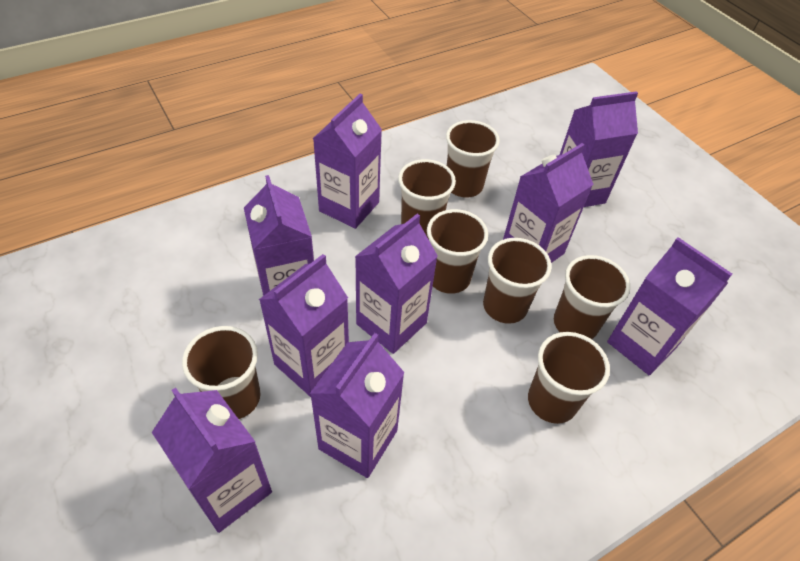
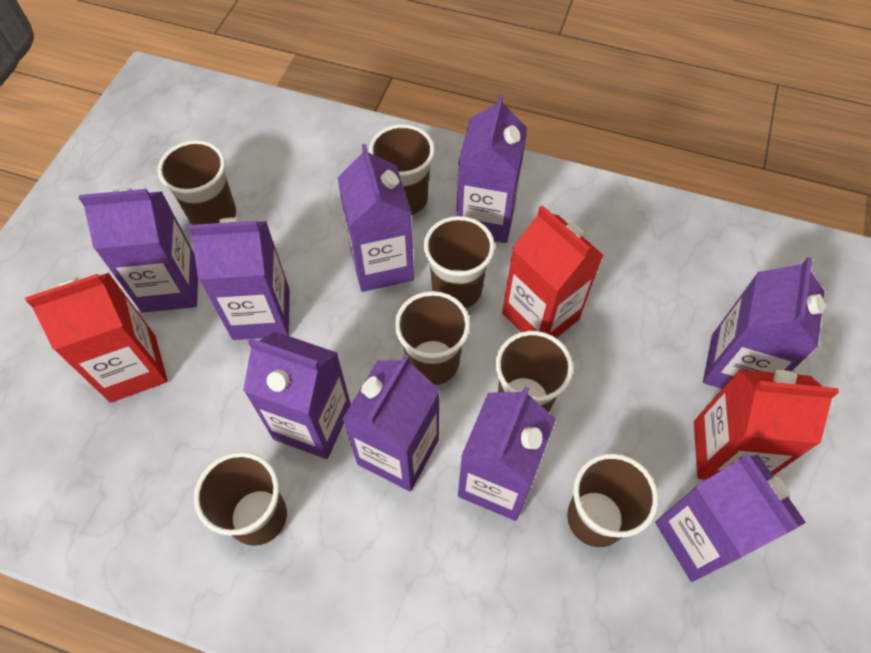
red carton: 0 -> 3

